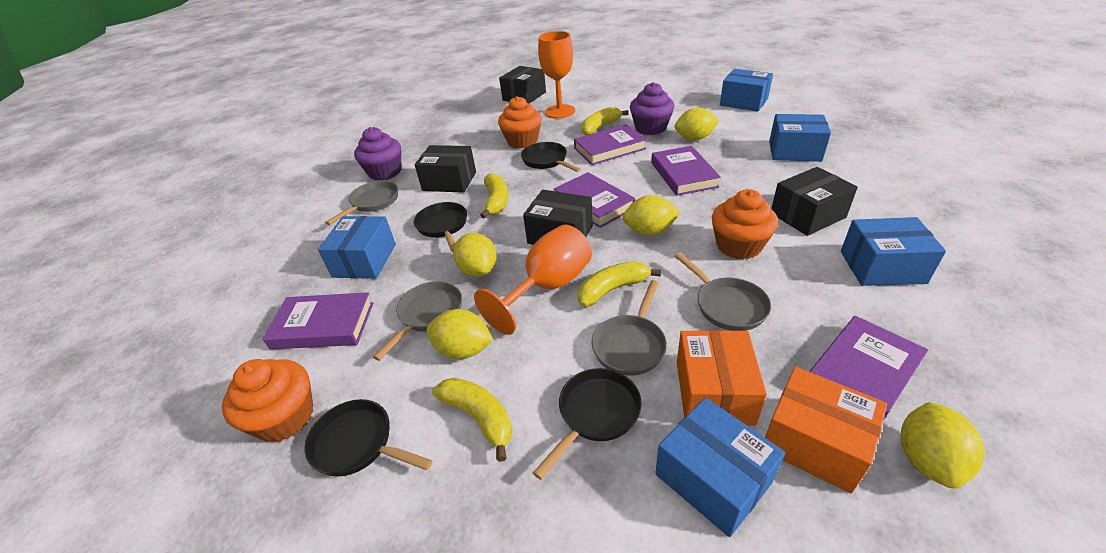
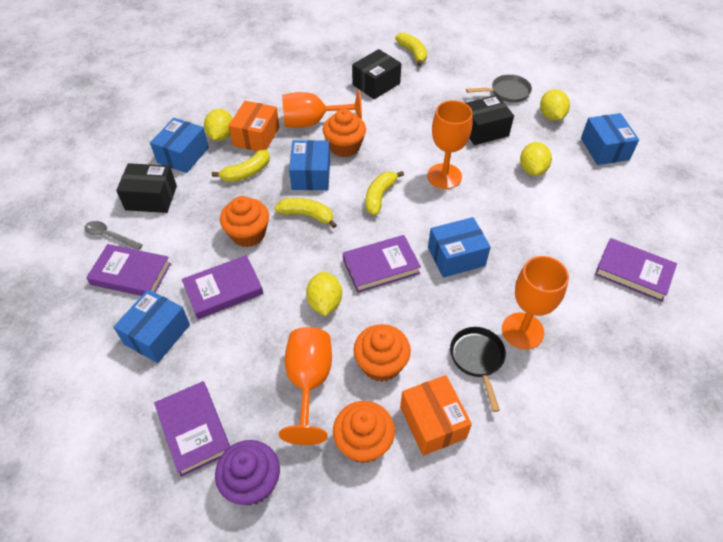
black box: 4 -> 3
black pan: 4 -> 1
grey pan: 4 -> 1
grey spoon: 0 -> 1
orange cupcake: 3 -> 4
orange goblet: 2 -> 4
purple cupcake: 2 -> 1
yellow lemon: 5 -> 4

